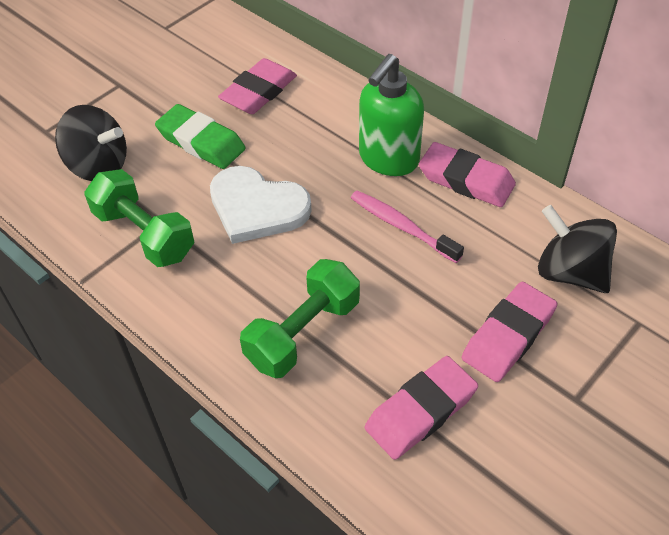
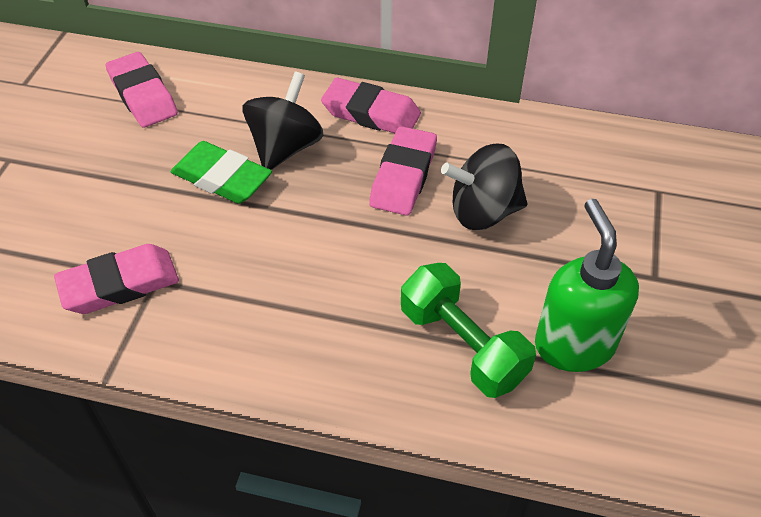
green dumbbell: 2 -> 1
pink toothbrush: 1 -> 0
white heart: 1 -> 0

